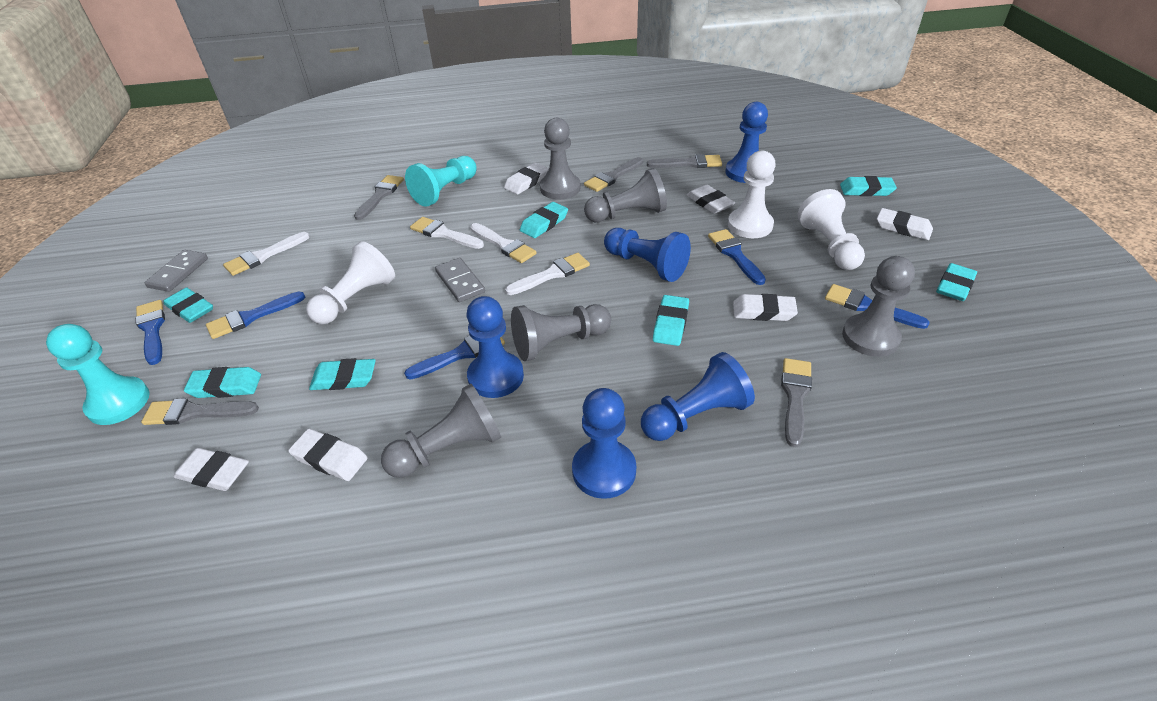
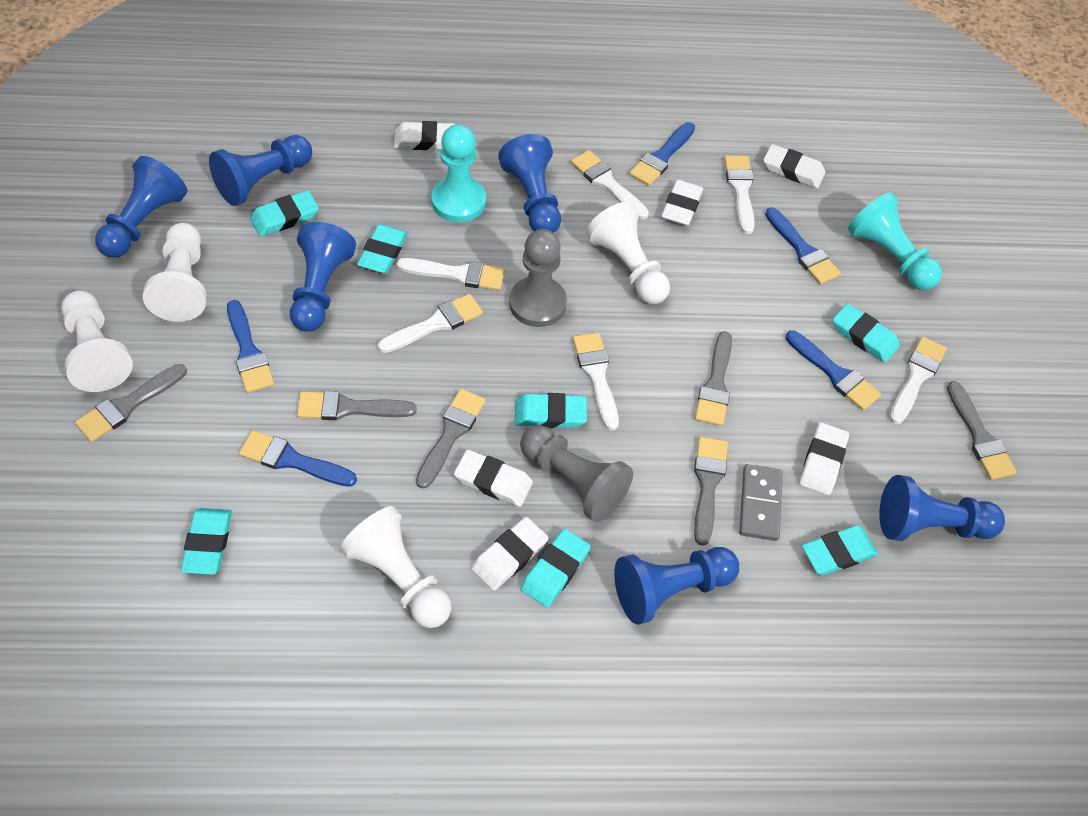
blue pawn: 5 -> 6
grey brush: 5 -> 6
grey domino: 2 -> 1
grey pawn: 5 -> 2
white brush: 4 -> 6
white pawn: 3 -> 4

